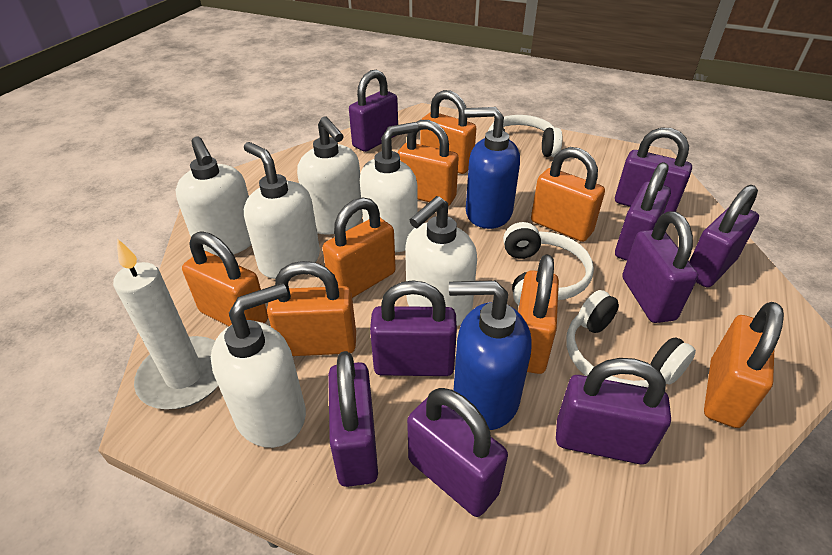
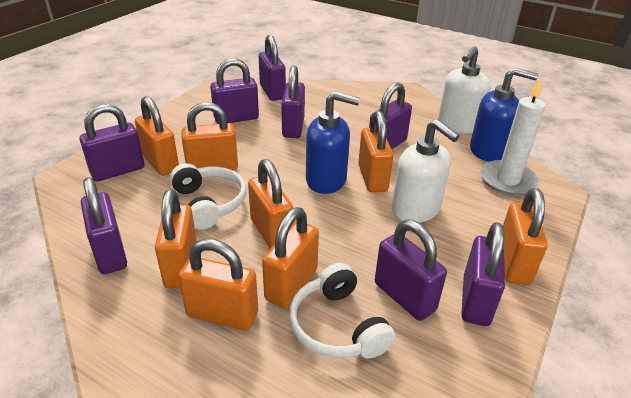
purple padlock: 9 -> 8
white headphones: 3 -> 2
white soap dispenser: 6 -> 2

